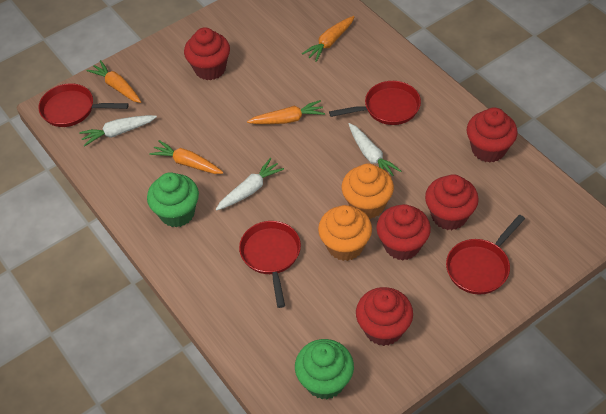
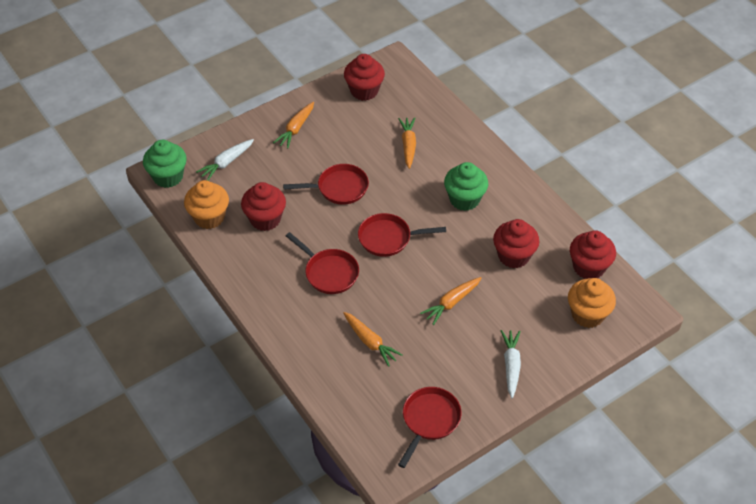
red cupcake: 5 -> 4
white carrot: 3 -> 2

